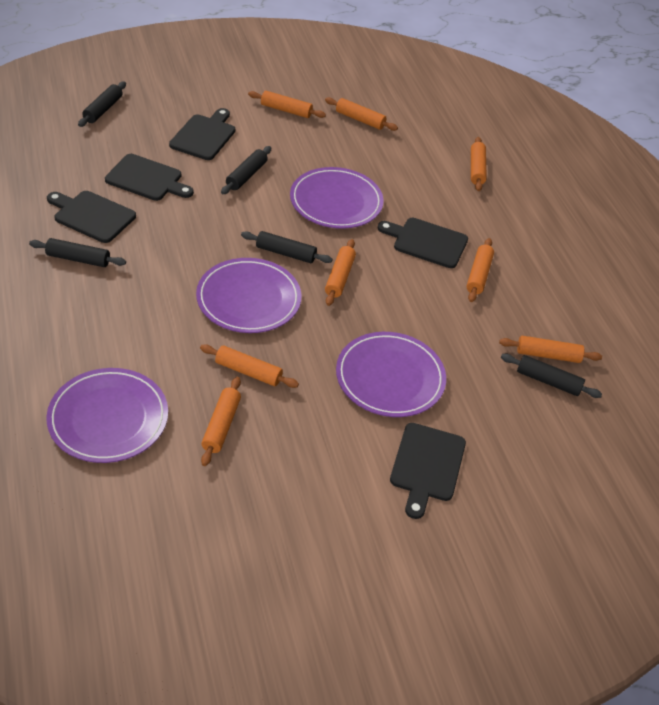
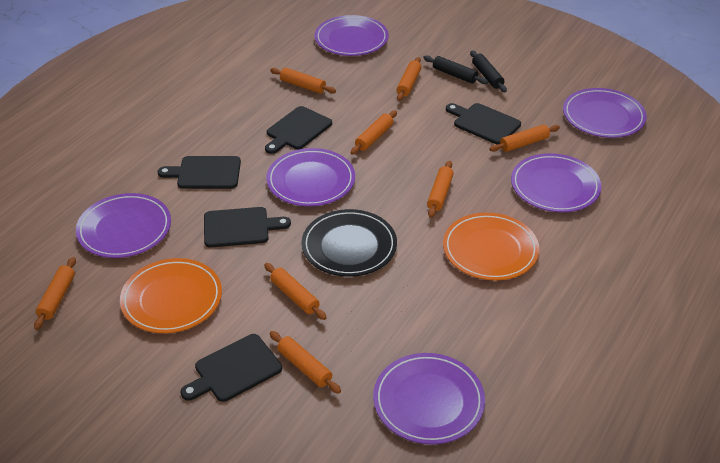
black plate: 0 -> 1
black rolling pin: 5 -> 2
orange plate: 0 -> 2
purple plate: 4 -> 6

